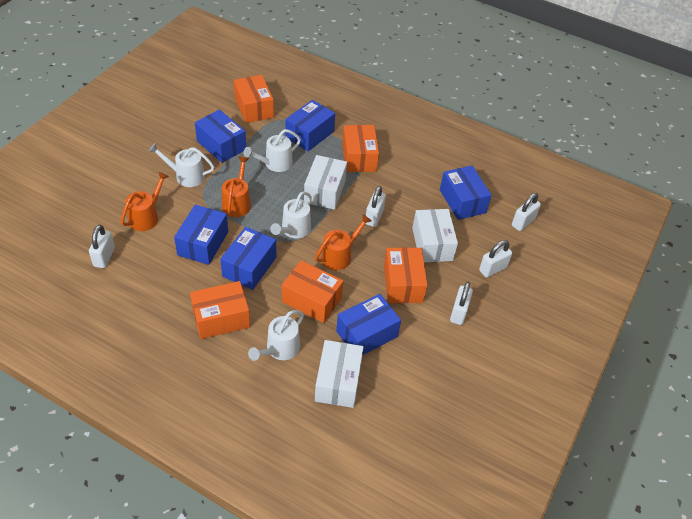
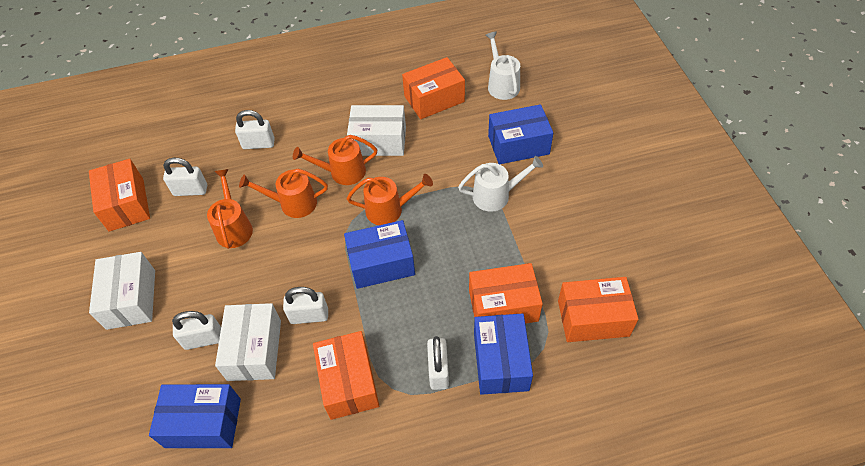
blue box: 6 -> 4
orange watering can: 3 -> 4
white watering can: 4 -> 2

